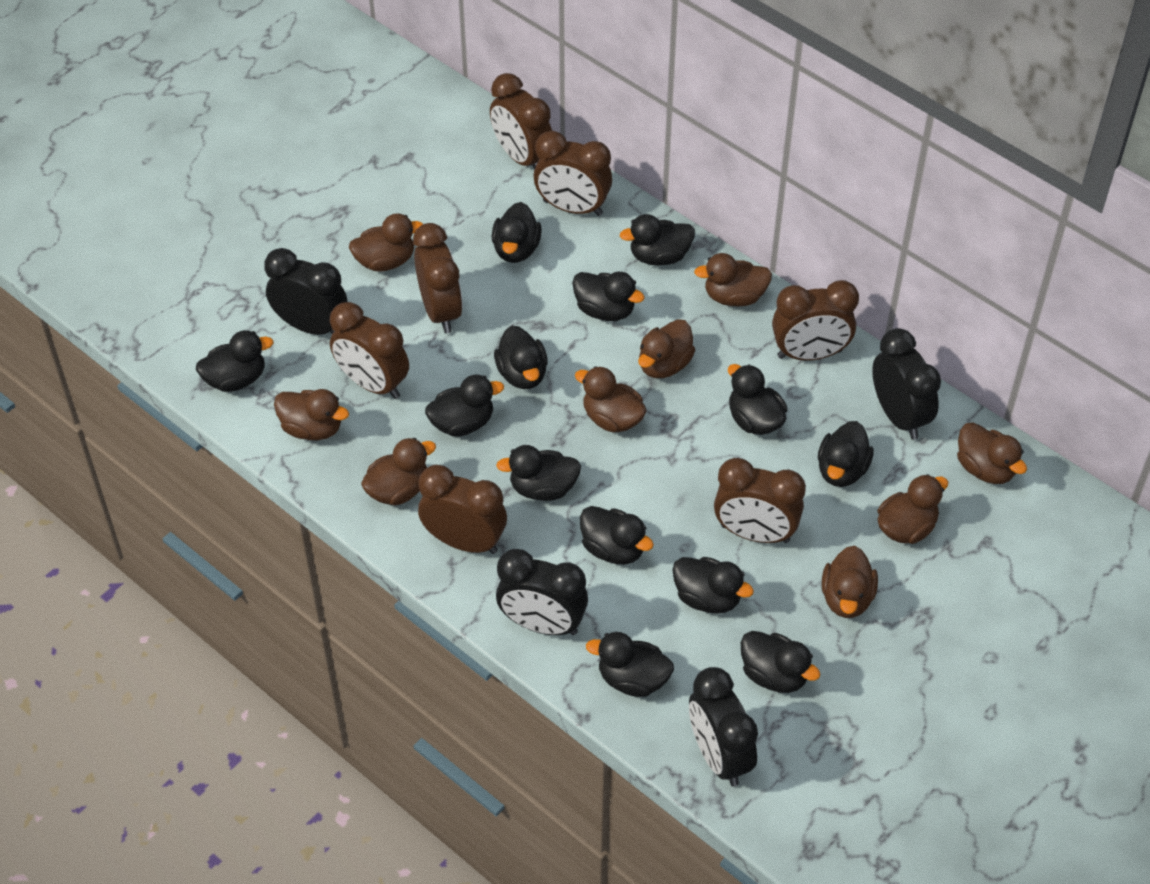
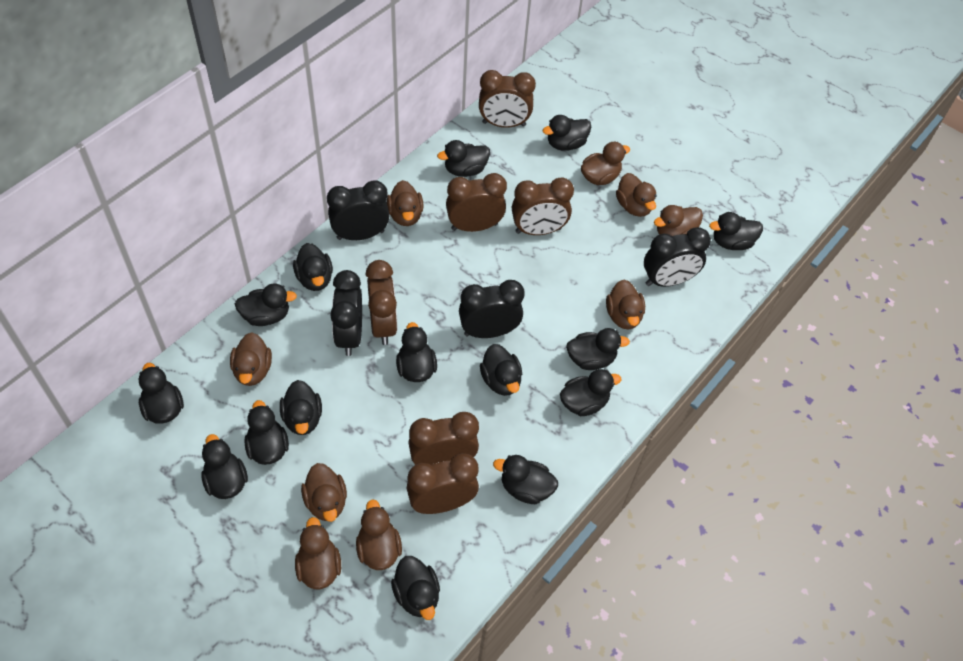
black duck: 13 -> 15
brown clock: 7 -> 6

